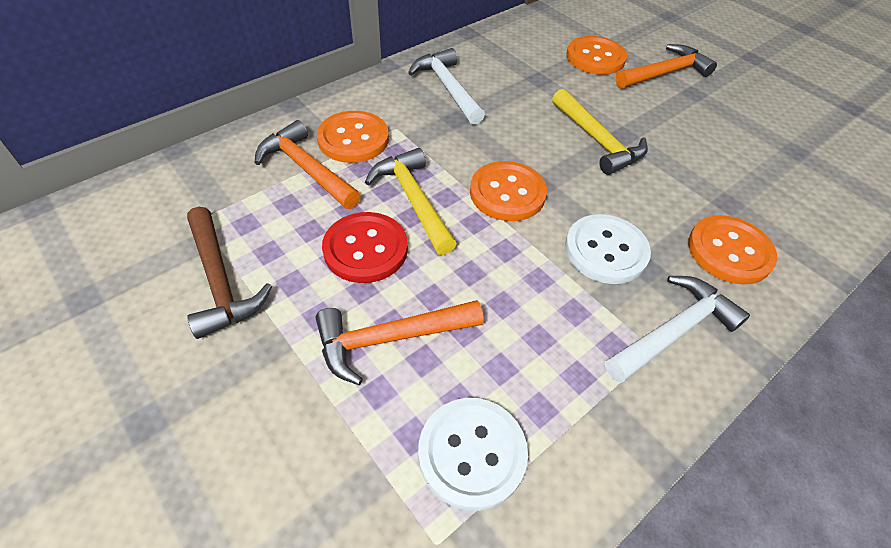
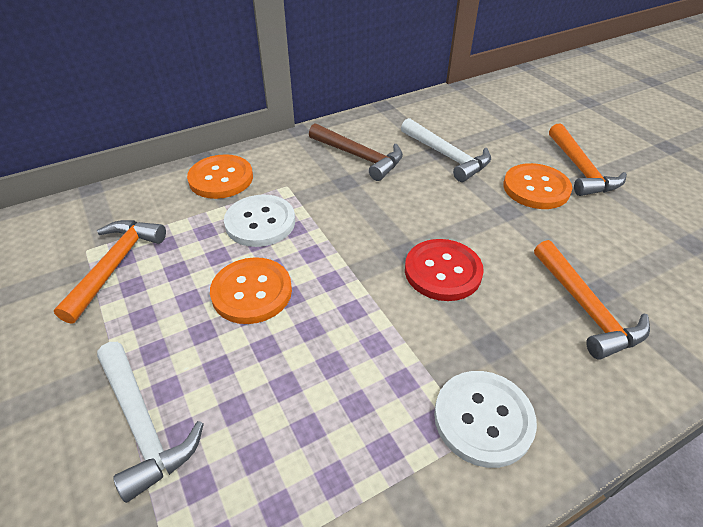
orange button: 4 -> 3
yellow hammer: 2 -> 0

